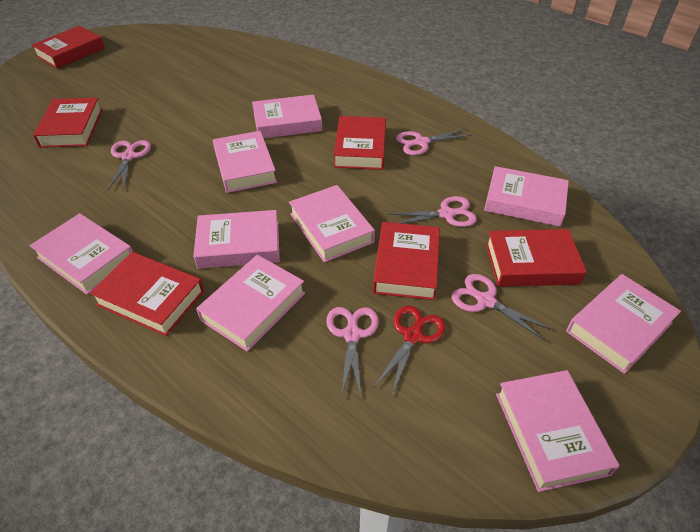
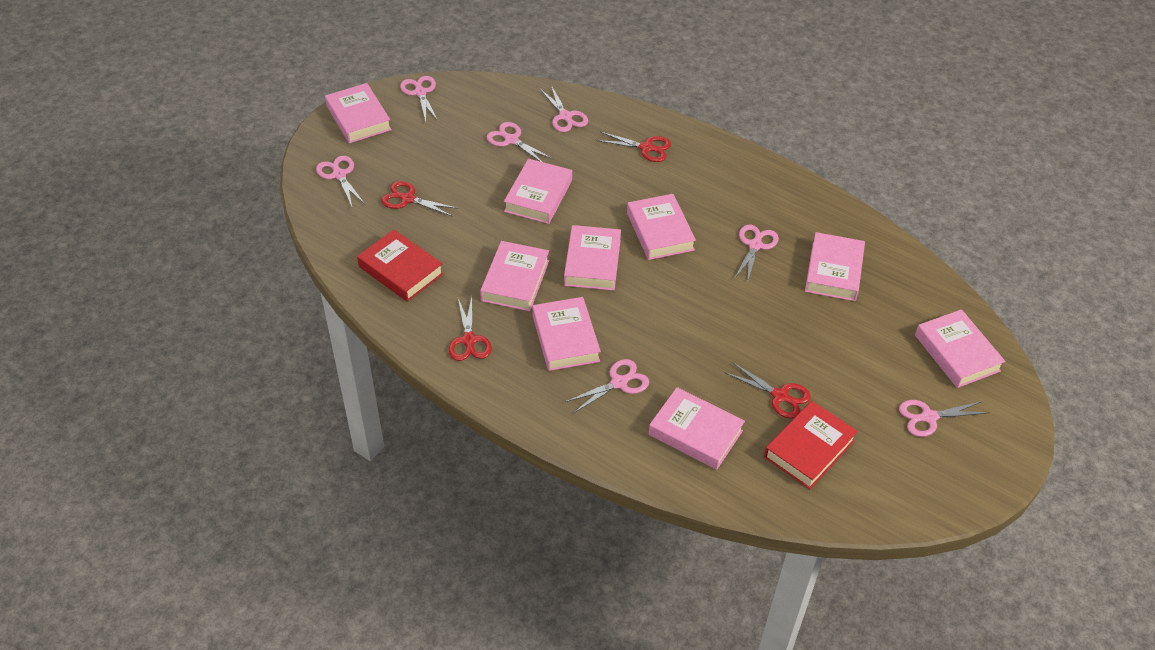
pink scissors: 5 -> 7
red book: 6 -> 2
red scissors: 1 -> 4

